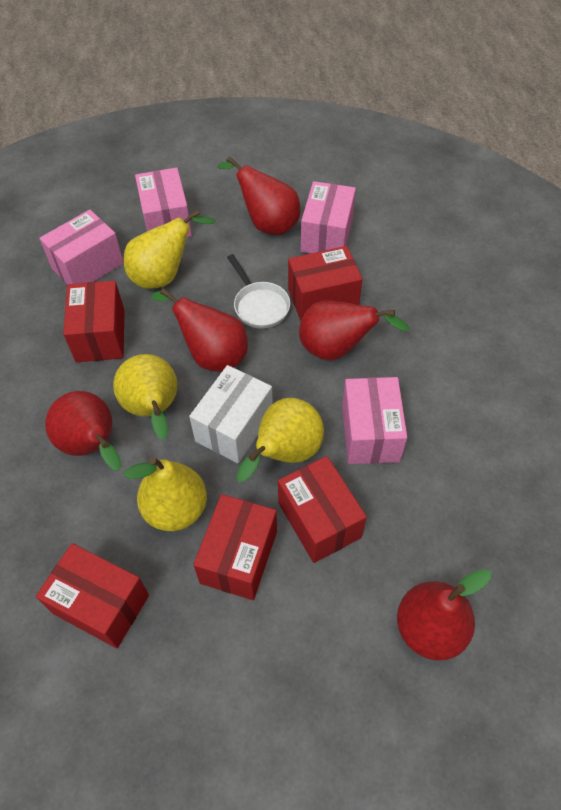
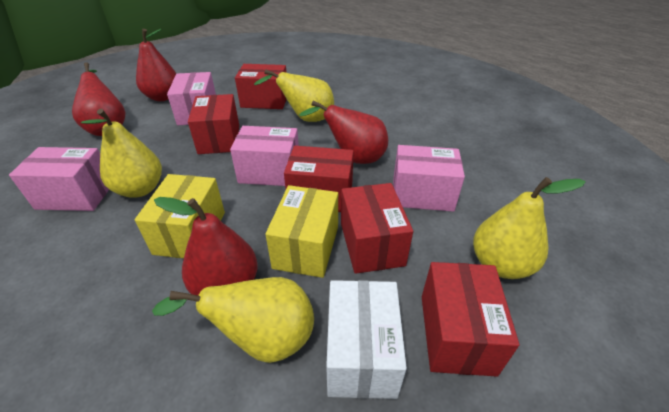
red pear: 5 -> 4
white pan: 1 -> 0
yellow box: 0 -> 2

